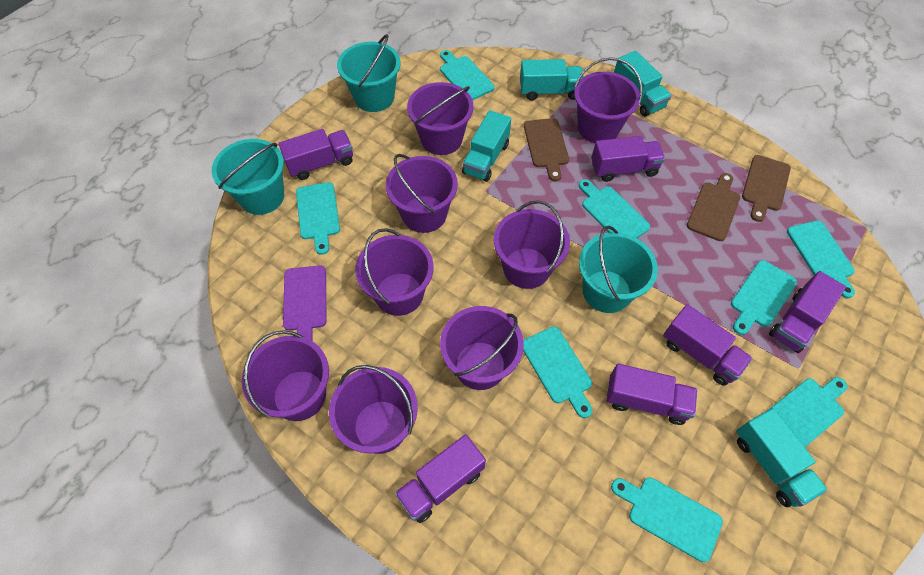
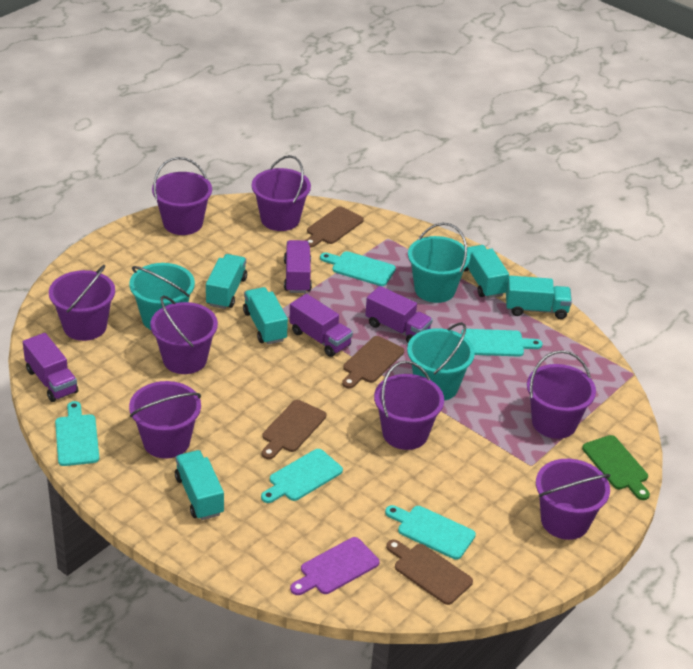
brown cutting board: 3 -> 4
green cutting board: 0 -> 1
purple truck: 6 -> 4
turquoise cutting board: 8 -> 5
turquoise truck: 4 -> 5

